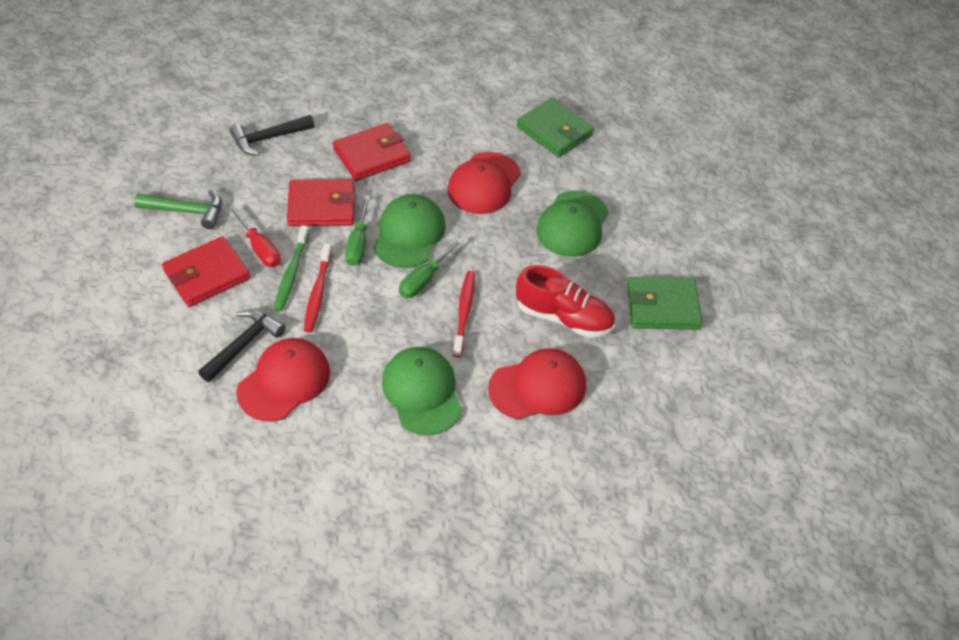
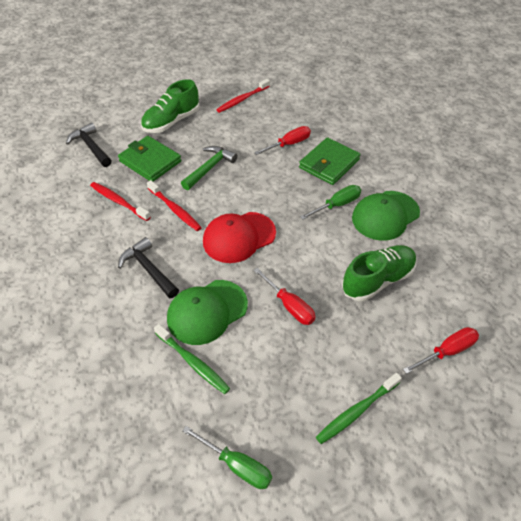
green cap: 3 -> 2
green shoe: 0 -> 2
green toothbrush: 1 -> 2
red cap: 3 -> 1
red screwdriver: 1 -> 3
red shoe: 1 -> 0
red toothbrush: 2 -> 3
red wallet: 3 -> 0

